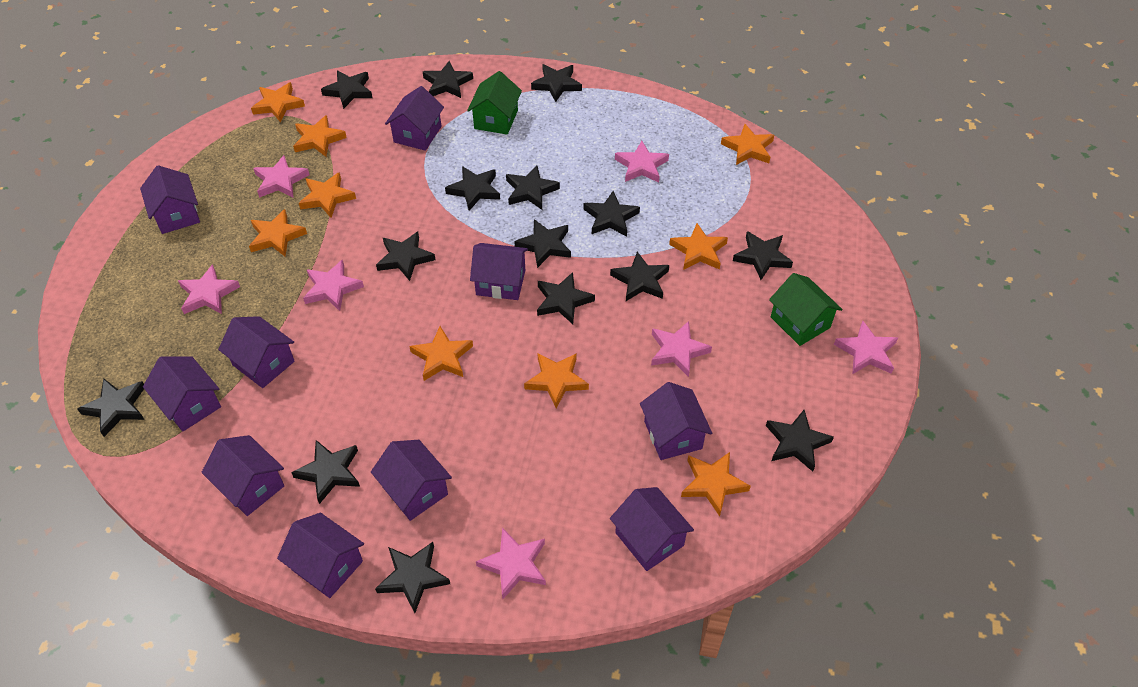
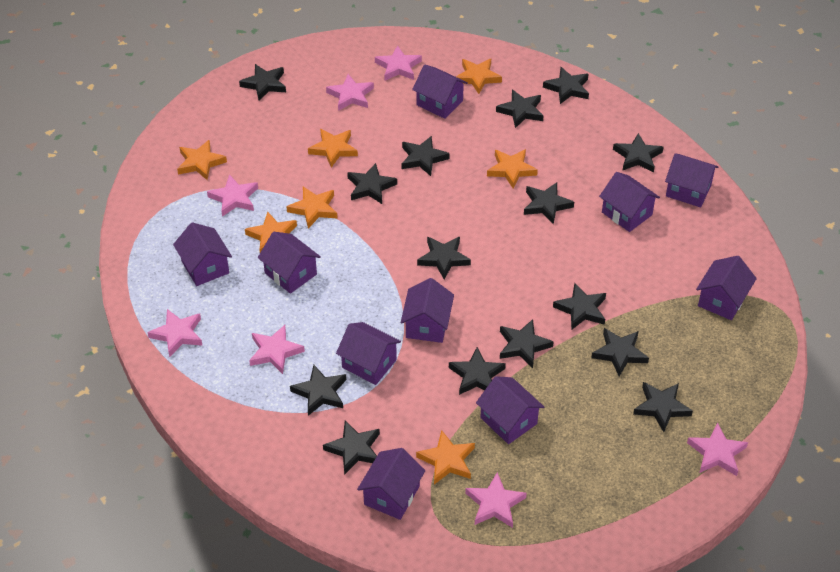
green house: 2 -> 0
orange star: 9 -> 7

